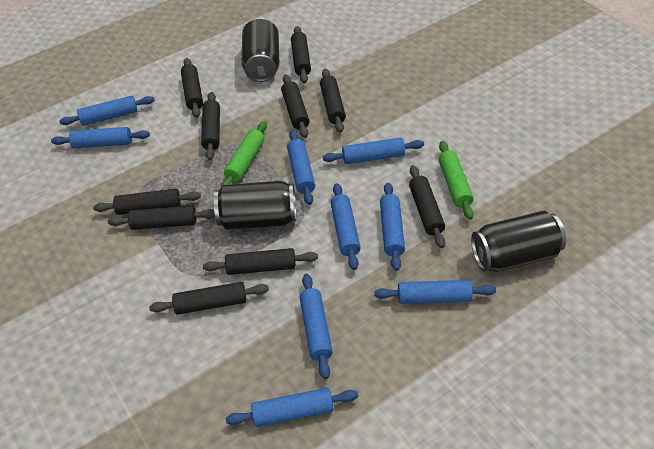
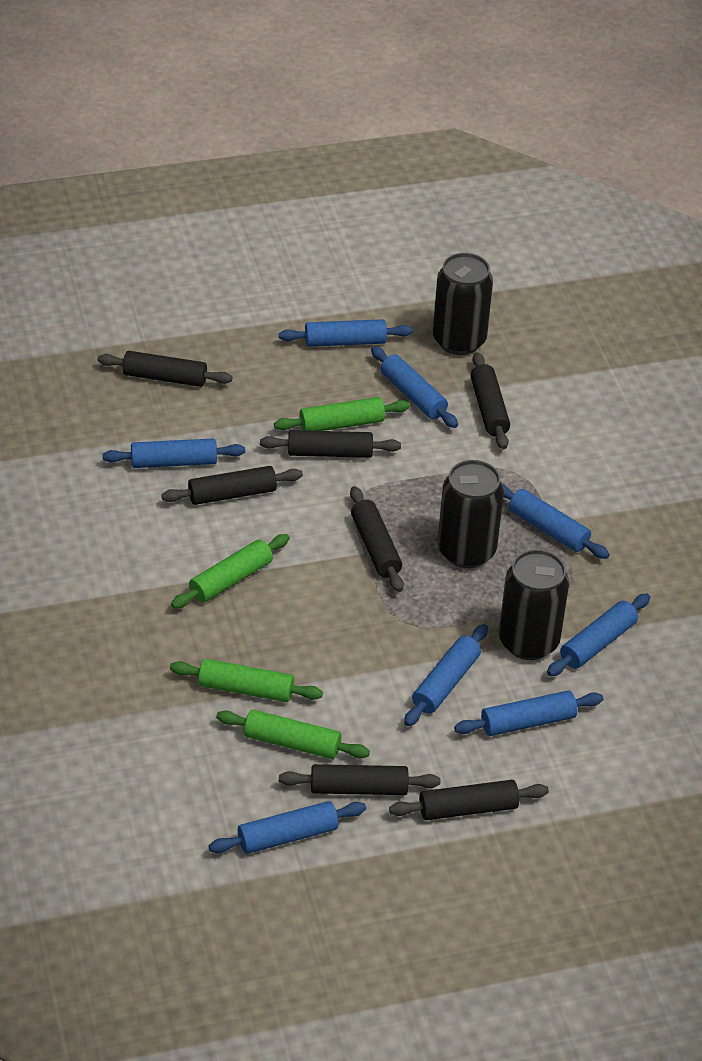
black rolling pin: 10 -> 7
blue rolling pin: 9 -> 8
green rolling pin: 2 -> 4

